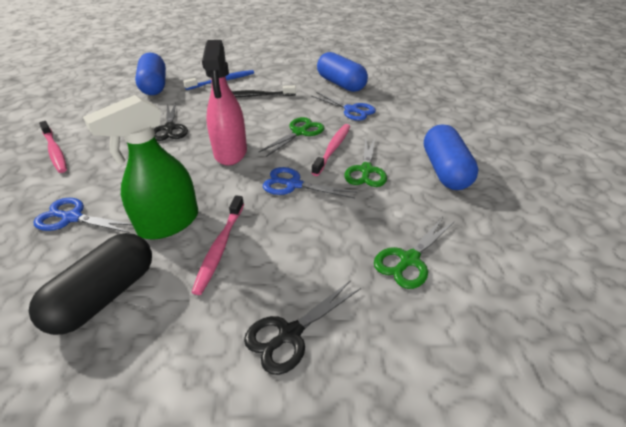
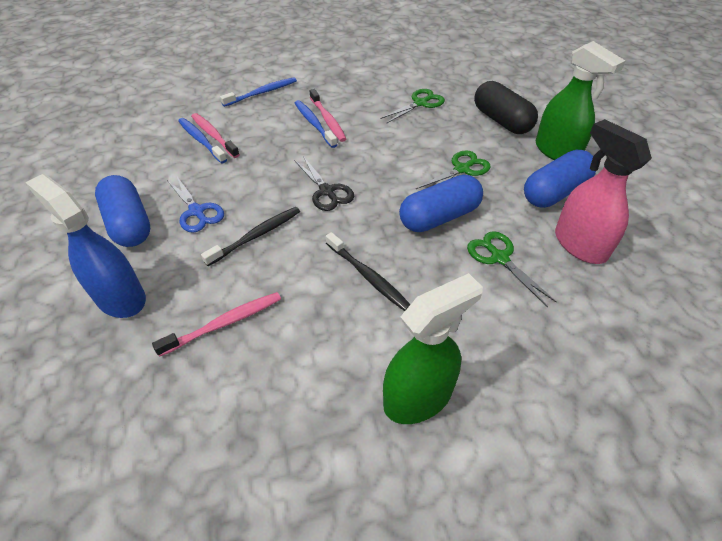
black scissors: 2 -> 1
black toothbrush: 1 -> 2
blue scissors: 3 -> 1
blue spray bottle: 0 -> 1
blue toothbrush: 1 -> 3
green spray bottle: 1 -> 2

